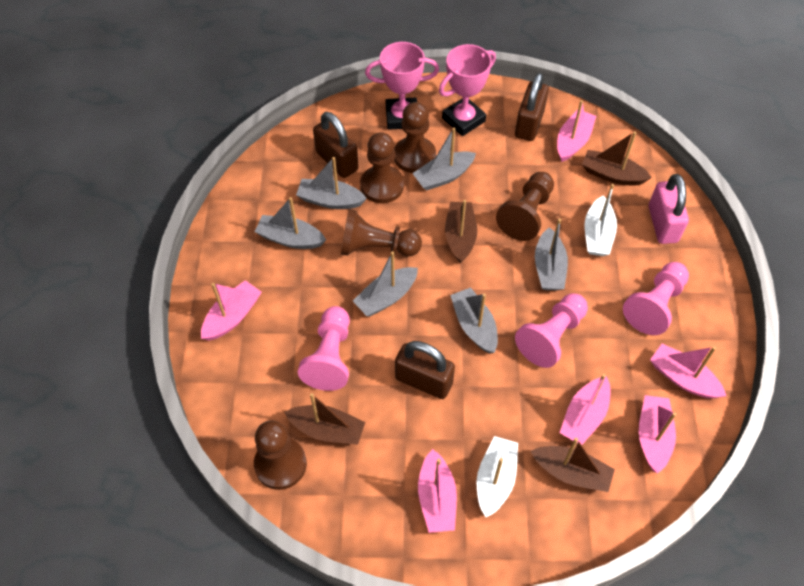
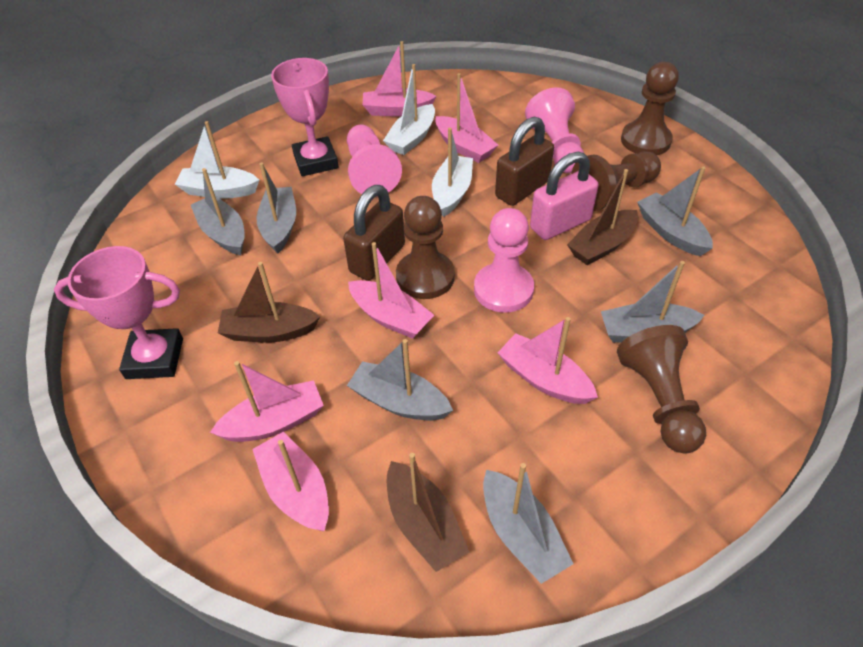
brown boat: 4 -> 3
brown padlock: 3 -> 2
brown pawn: 5 -> 4
white boat: 2 -> 3

